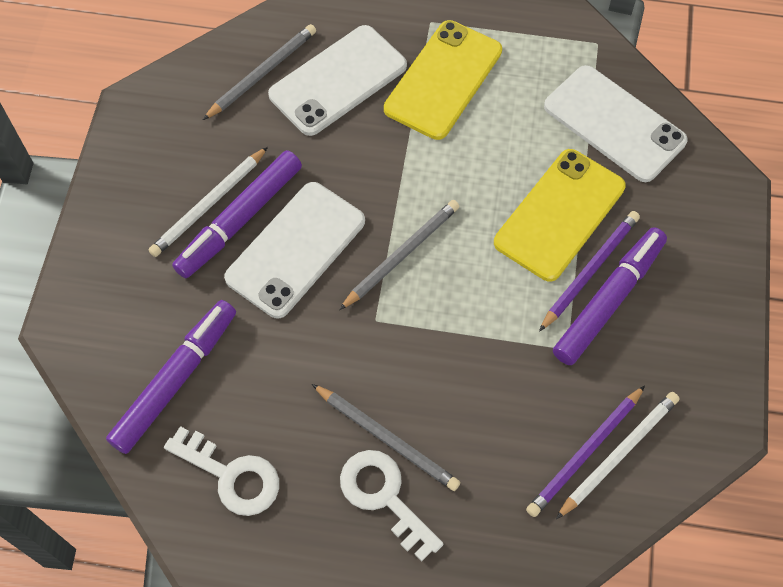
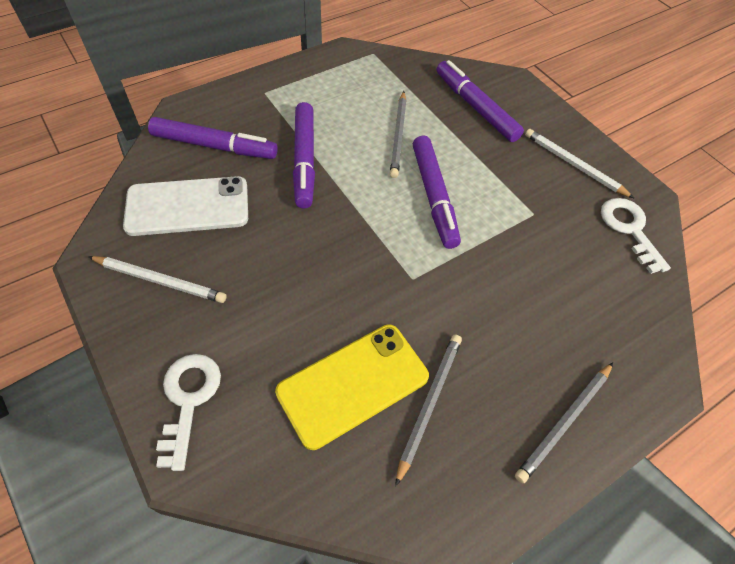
purple marker: 3 -> 4
purple pencil: 2 -> 0
white phone: 3 -> 1
yellow phone: 2 -> 1

